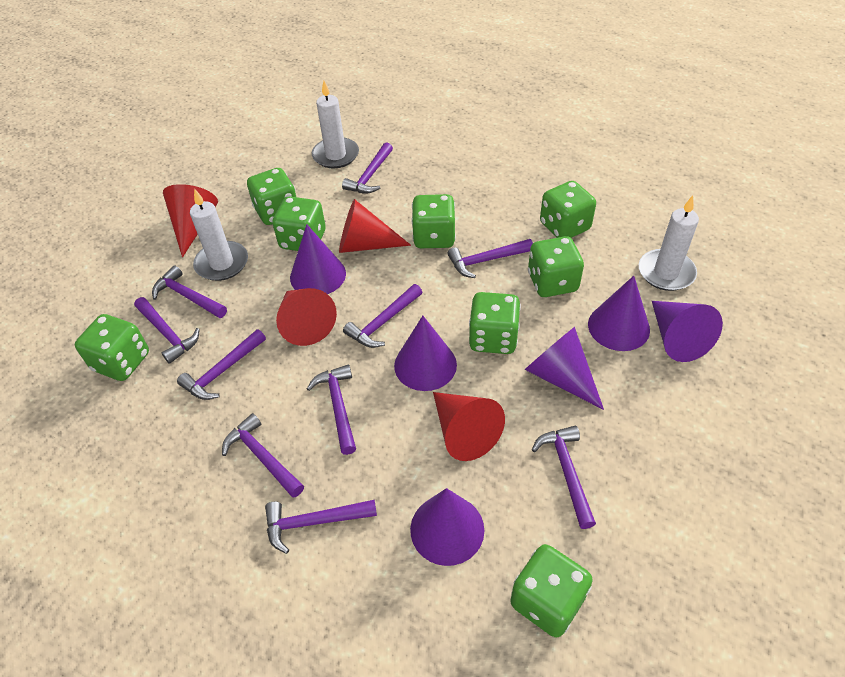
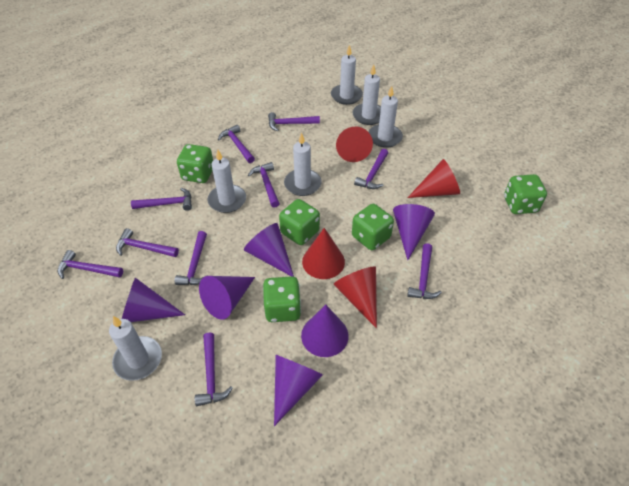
green dice: 8 -> 5
white candle: 3 -> 6

